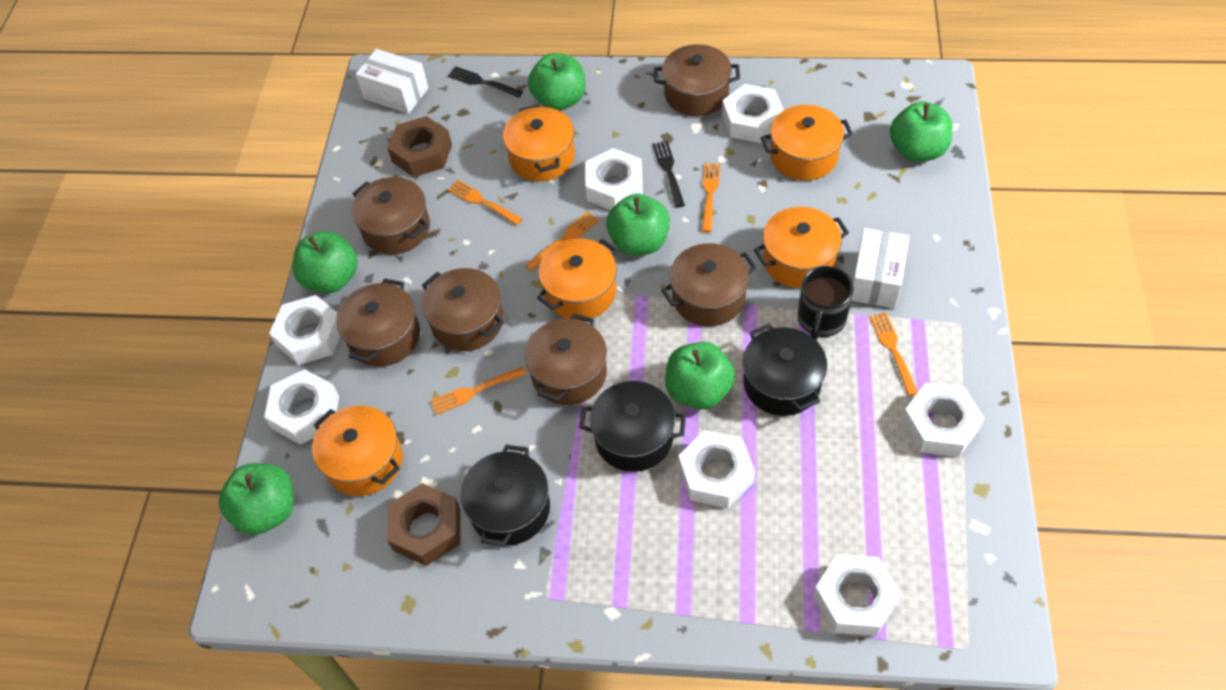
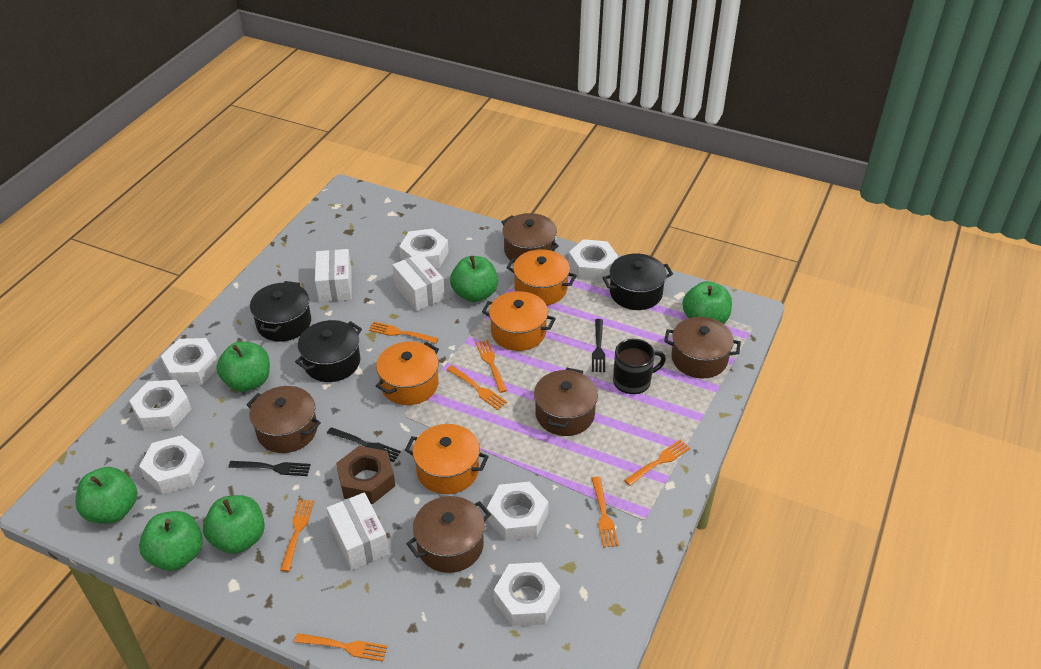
black fork: 2 -> 3
brown nut: 2 -> 1
brown pot: 6 -> 5
orange fork: 5 -> 7
orange pot: 5 -> 4
white box: 2 -> 3

